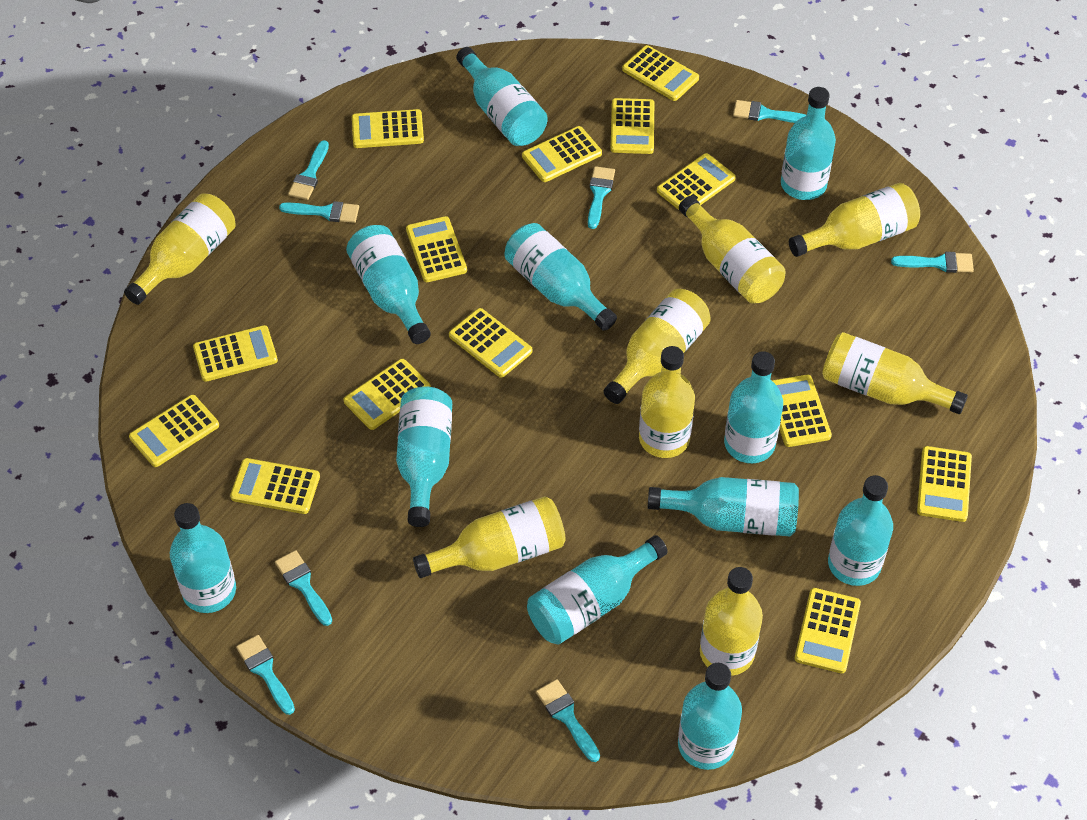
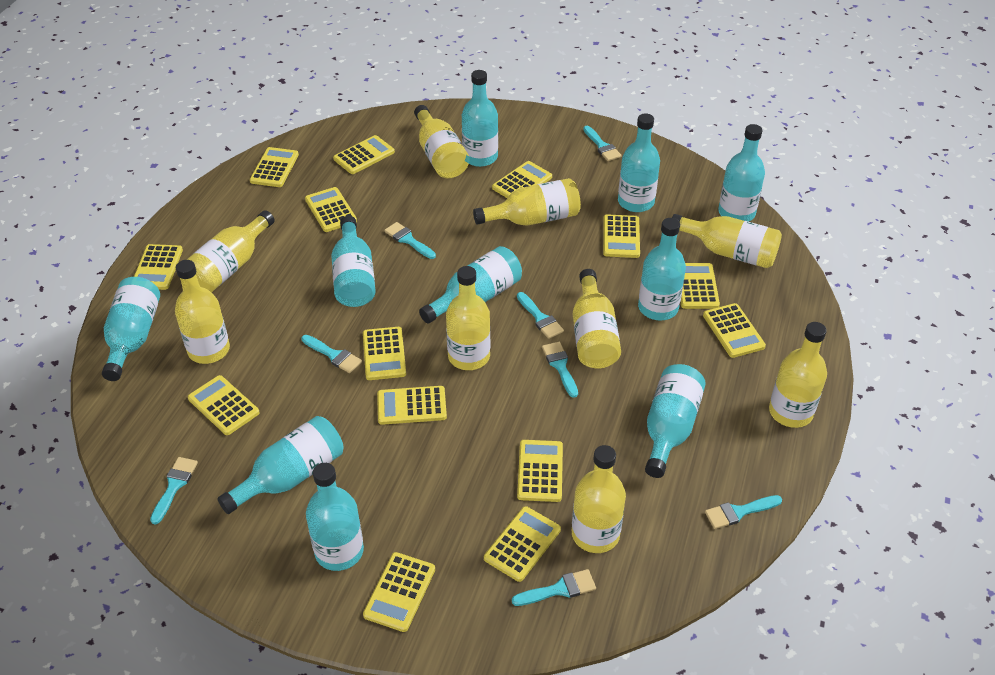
turquoise bottle: 11 -> 10
yellow bottle: 8 -> 9

